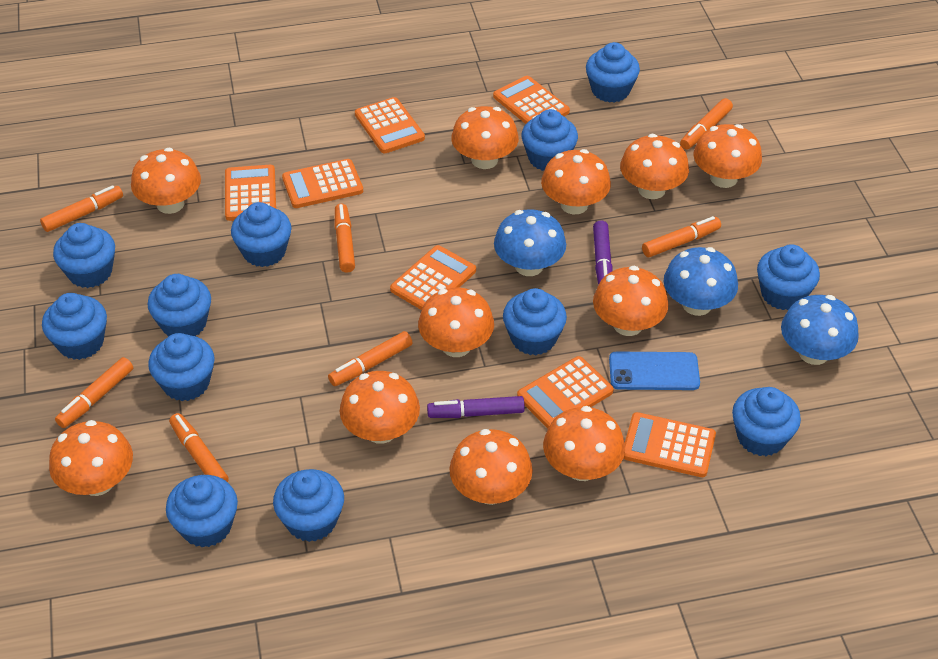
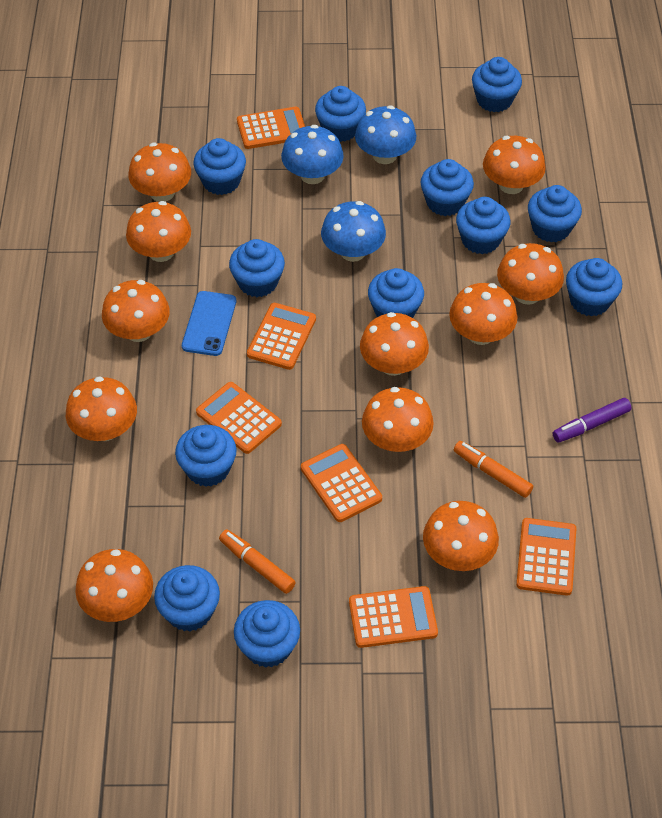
orange calculator: 7 -> 6
orange marker: 7 -> 2
purple marker: 2 -> 1

